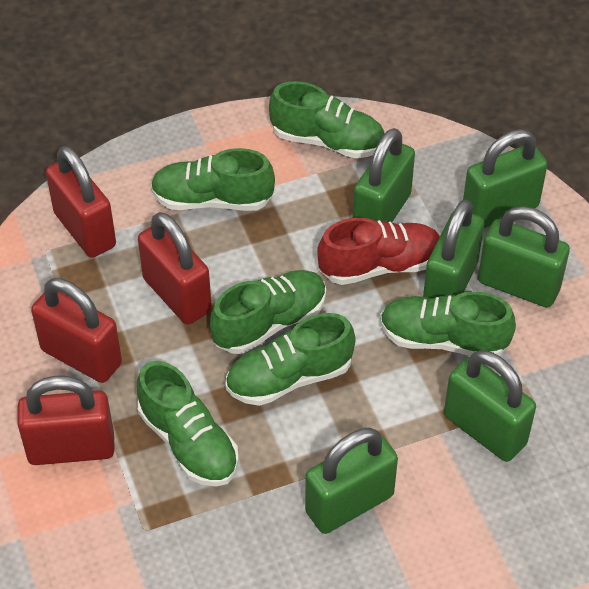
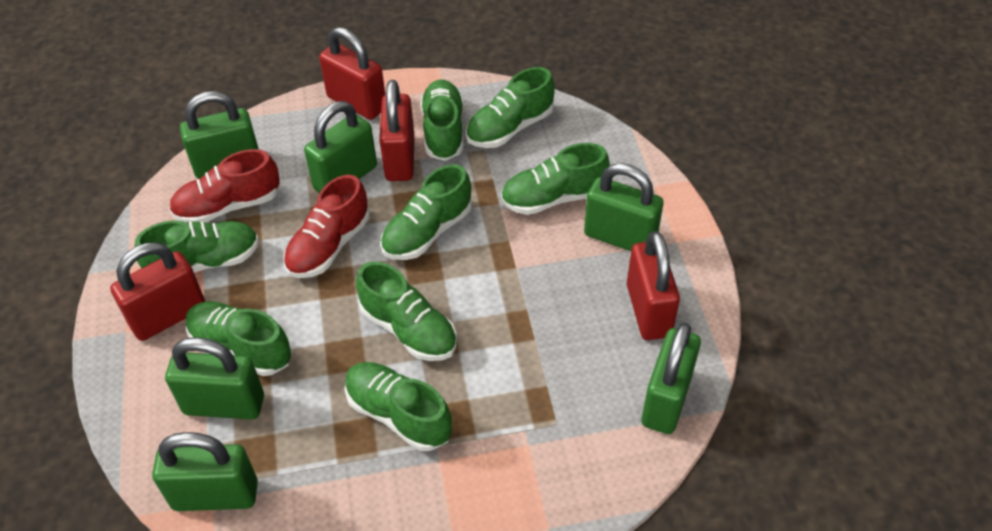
green shoe: 6 -> 8
red shoe: 1 -> 2

